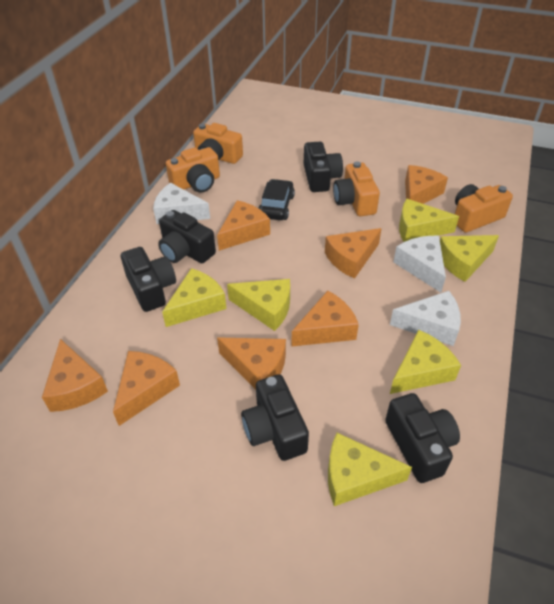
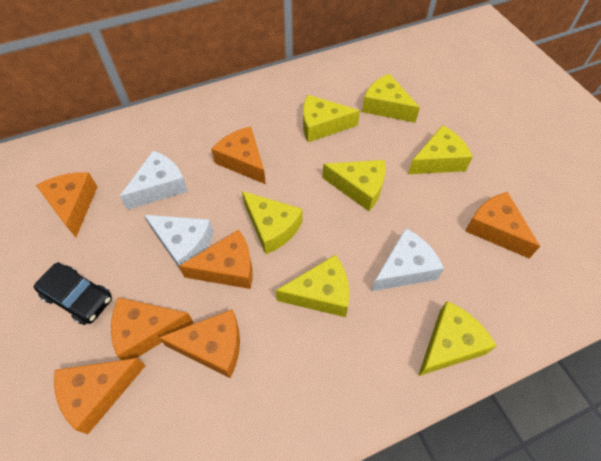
black camera: 5 -> 0
orange camera: 4 -> 0
yellow cheese: 6 -> 7

